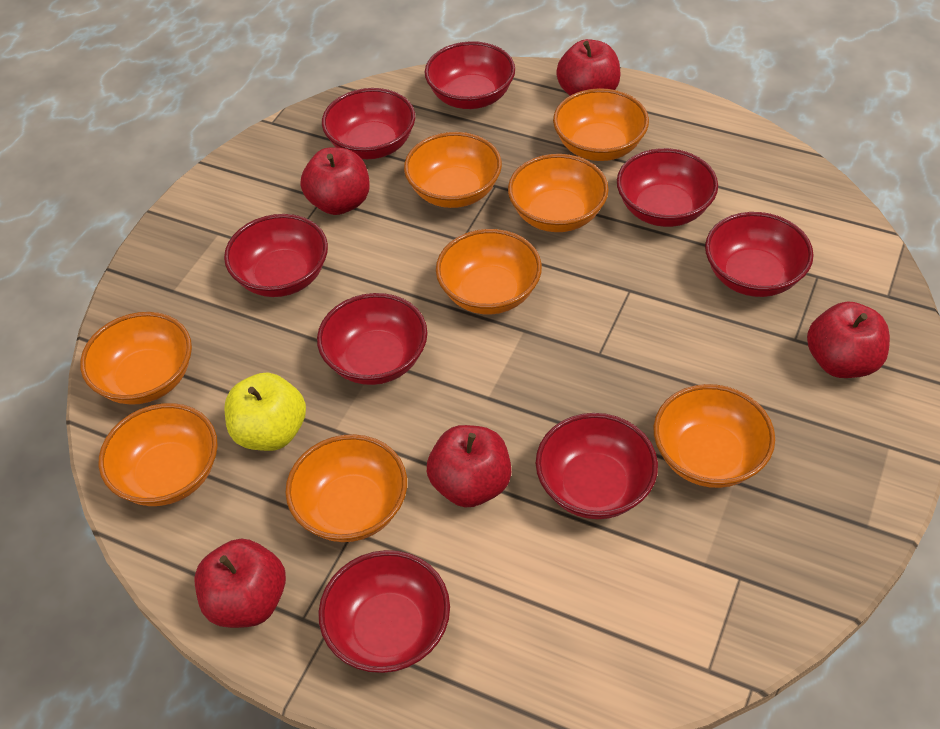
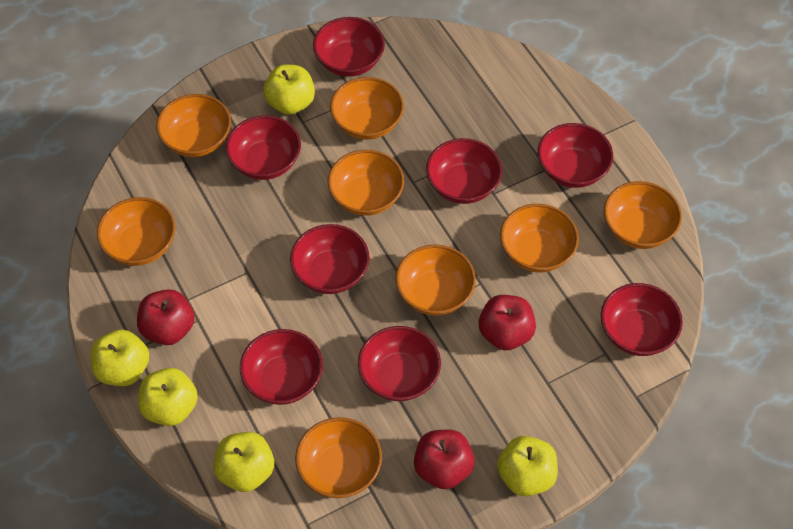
red apple: 5 -> 3
yellow apple: 1 -> 5

